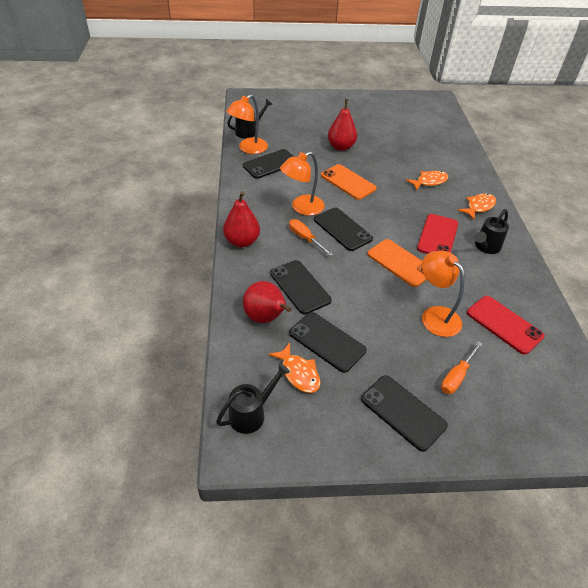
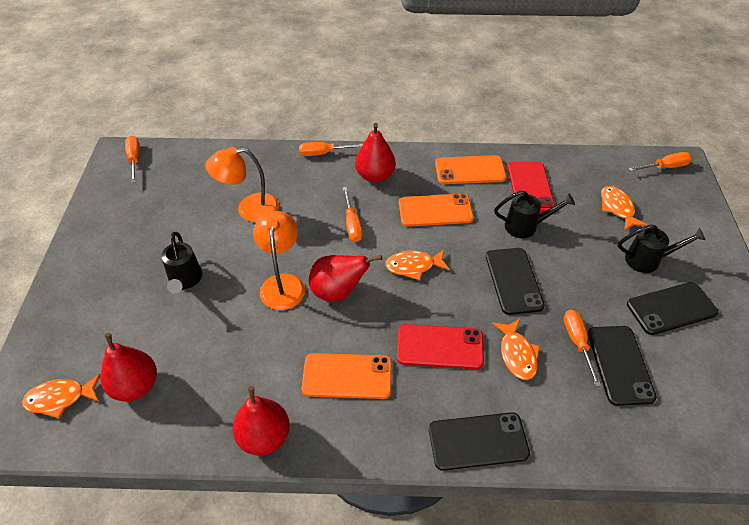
black phone: 5 -> 4
orange fish: 3 -> 4
orange lamp: 3 -> 2
orange phone: 2 -> 3
orange screwdriver: 2 -> 5
red pear: 3 -> 4

